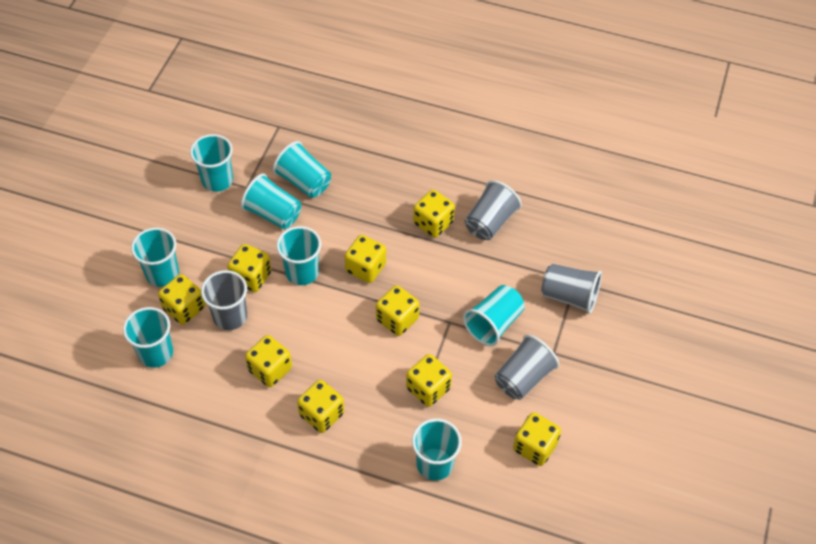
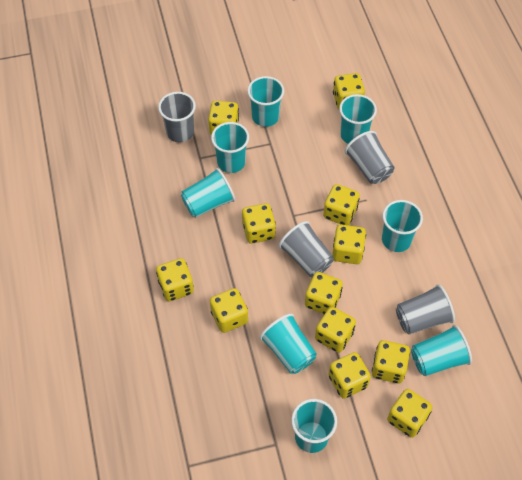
yellow dice: 9 -> 12

